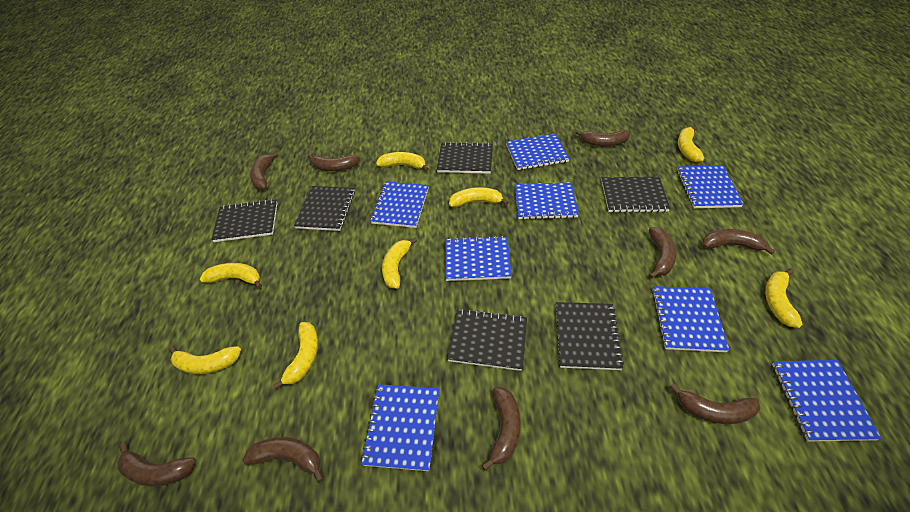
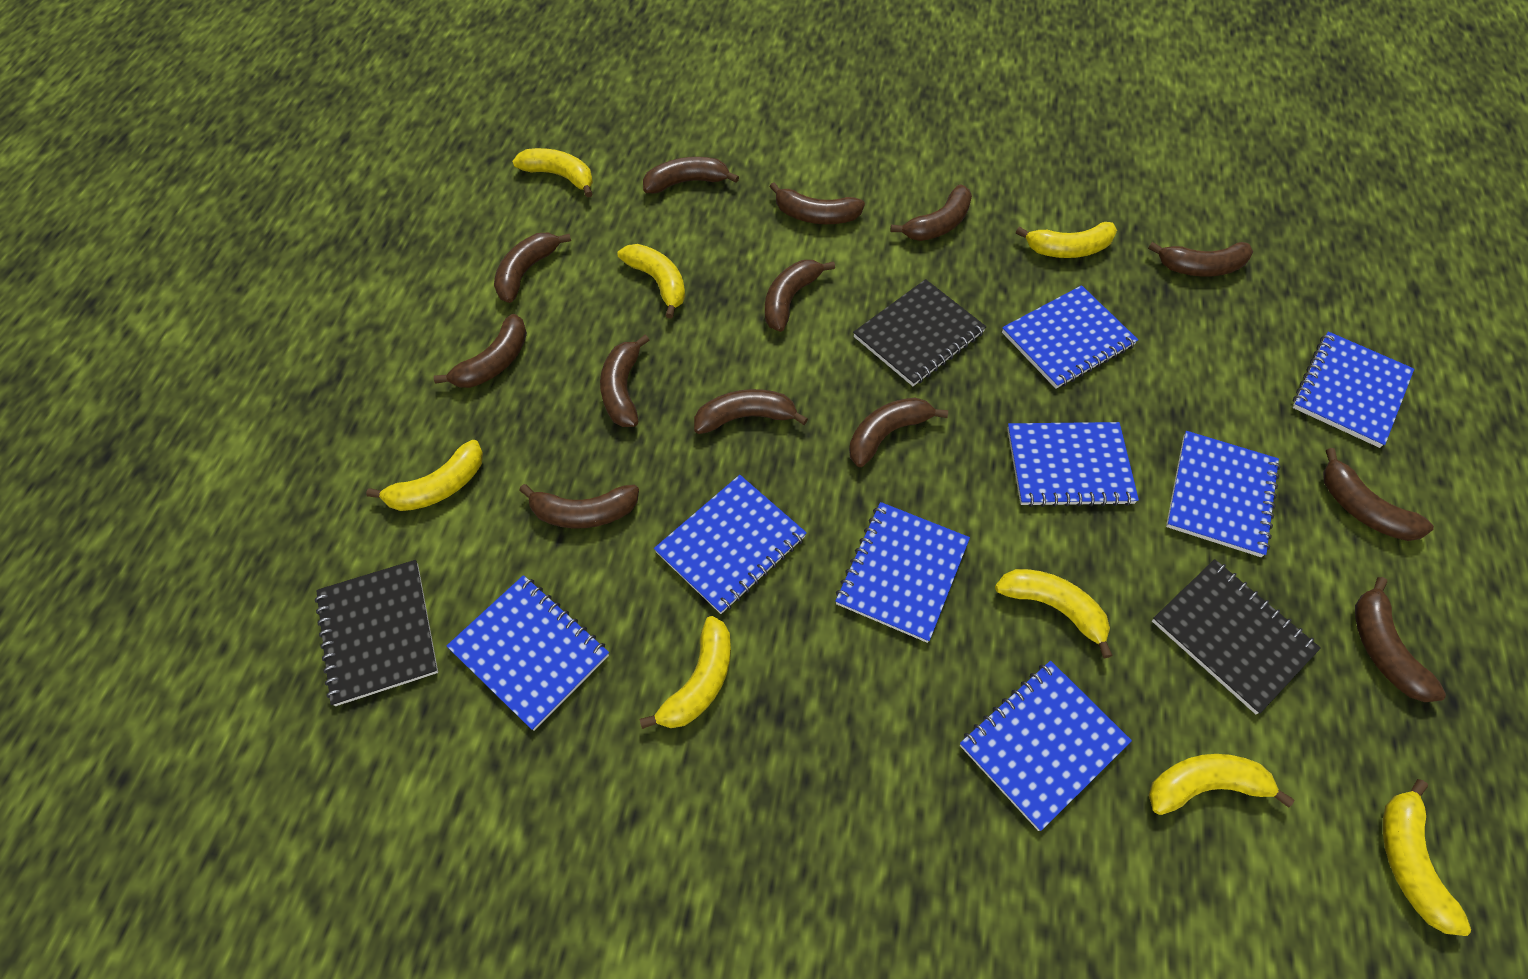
black notebook: 6 -> 3
brown banana: 9 -> 13

